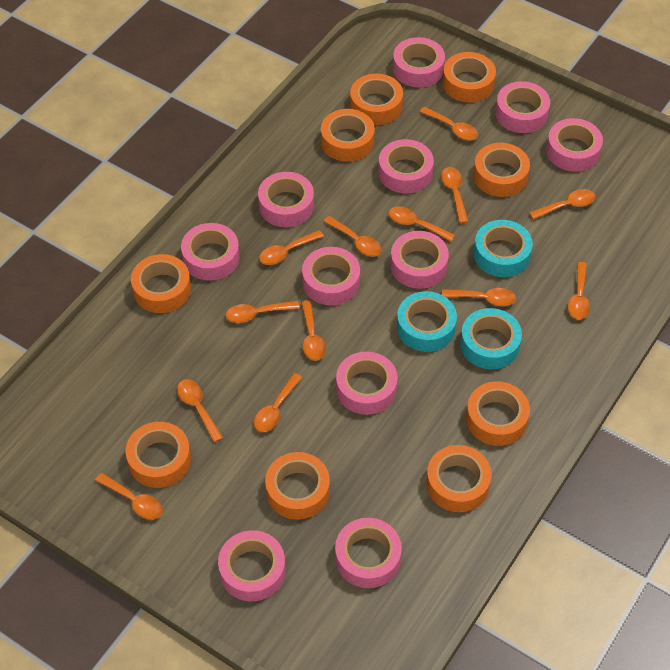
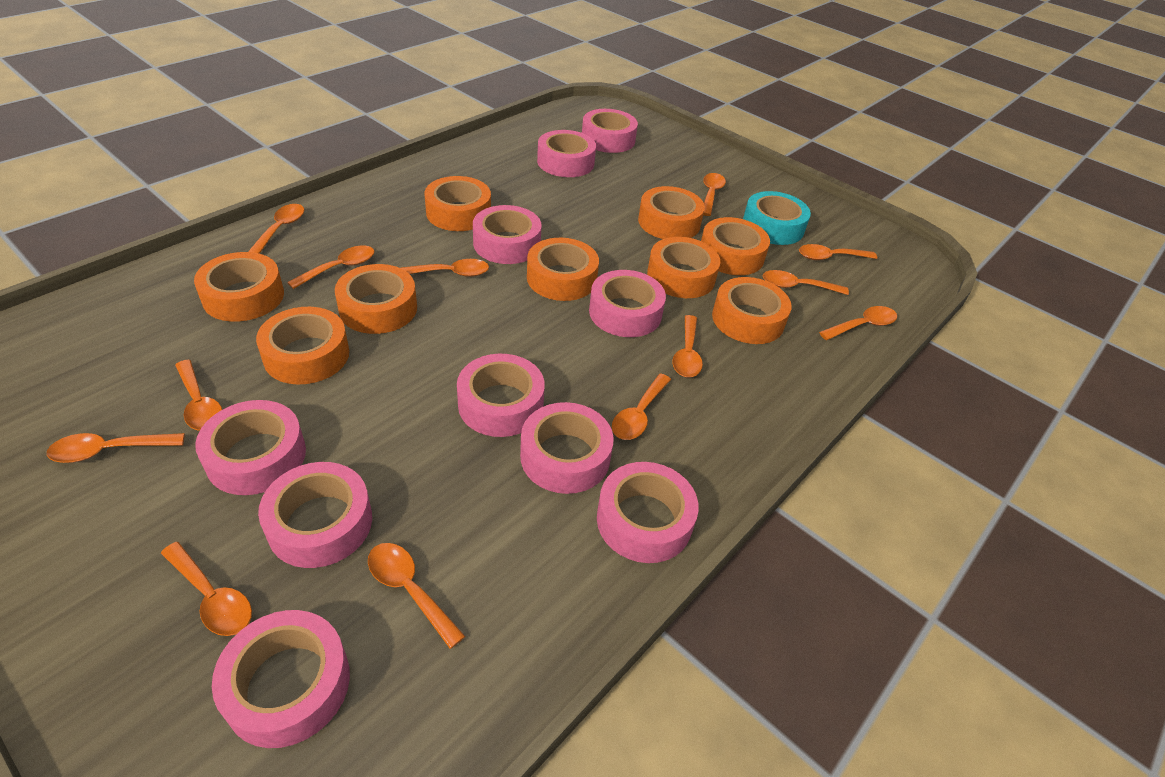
pink tape: 11 -> 10
turquoise tape: 3 -> 1

